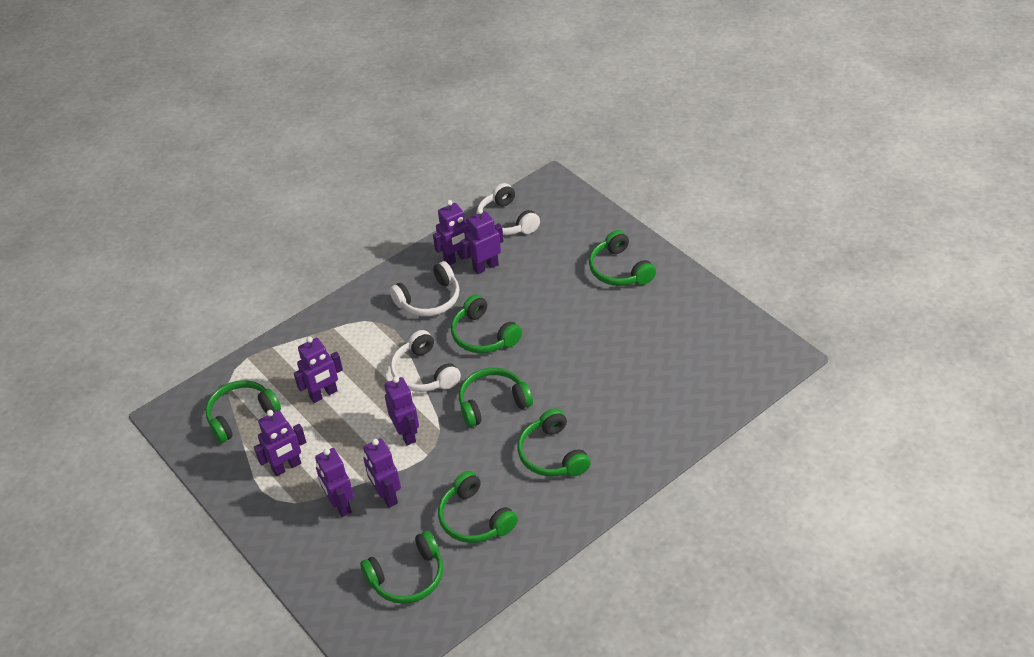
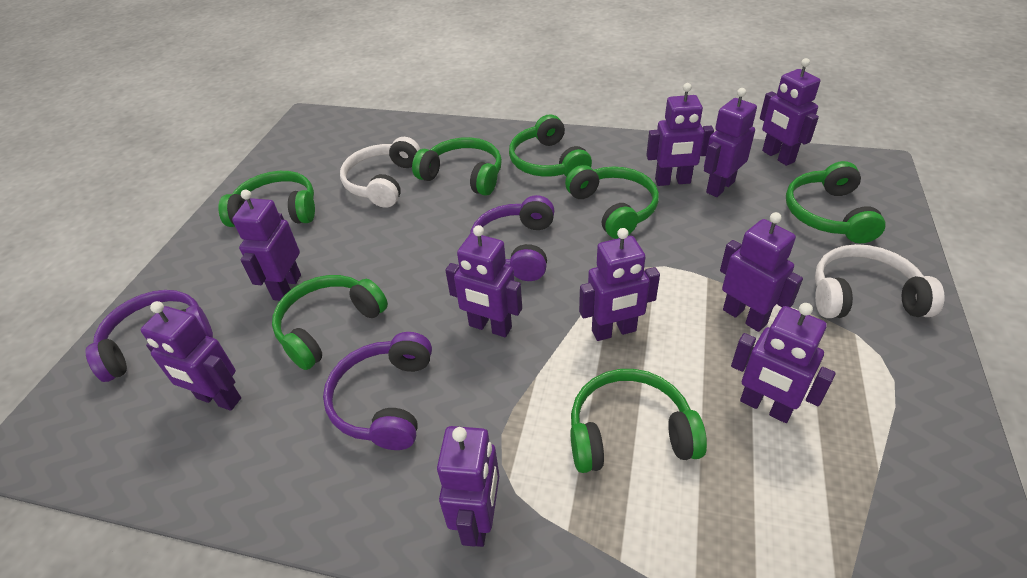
purple headphones: 0 -> 3
purple robot: 7 -> 10
white headphones: 3 -> 2

